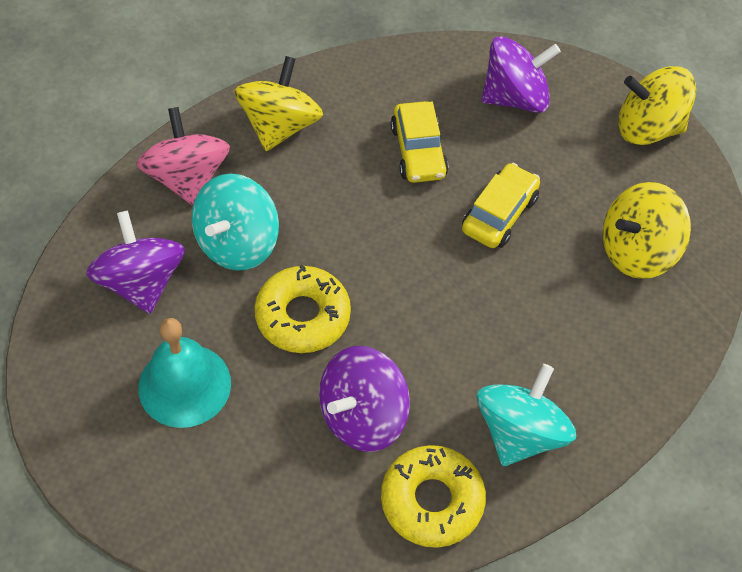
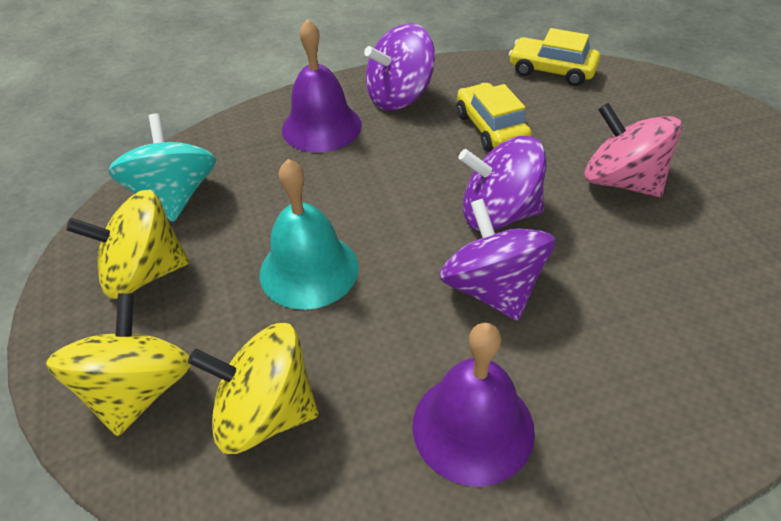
purple bell: 0 -> 2
turquoise spinning top: 2 -> 1
yellow donut: 2 -> 0

